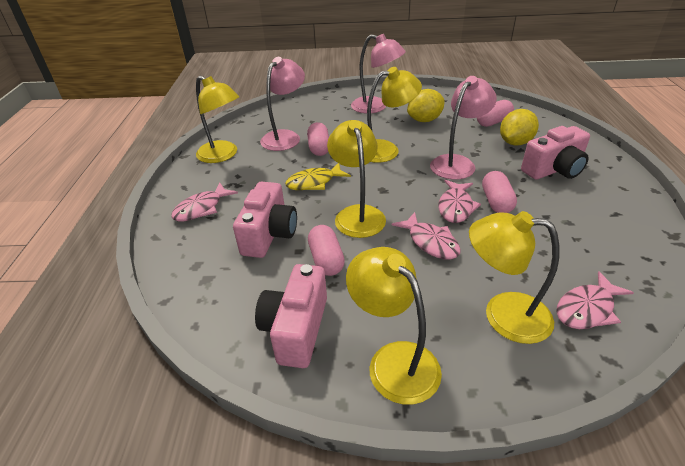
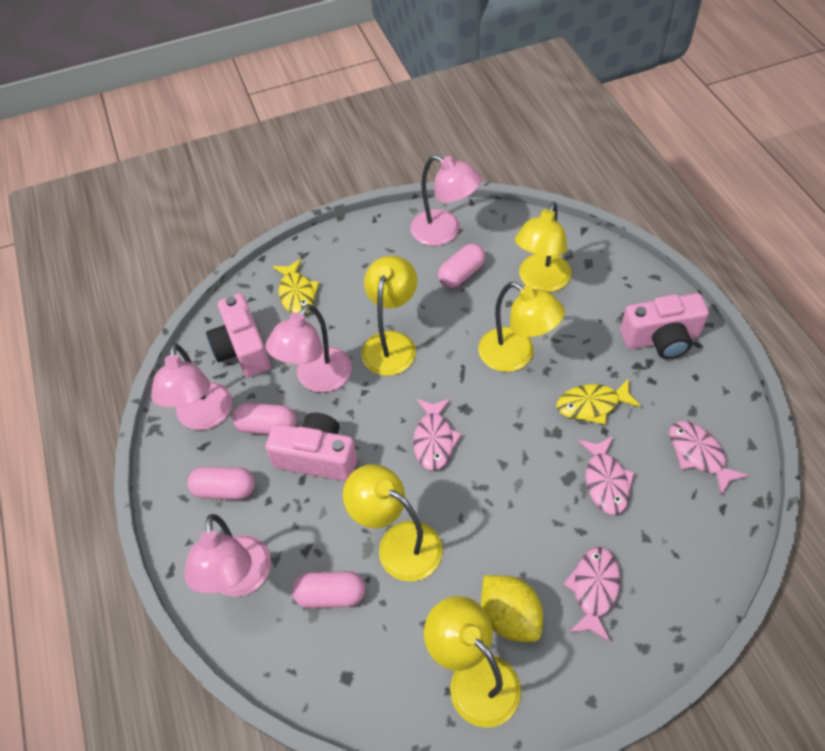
pink lamp: 3 -> 4
yellow fish: 1 -> 2
yellow lemon: 2 -> 1

